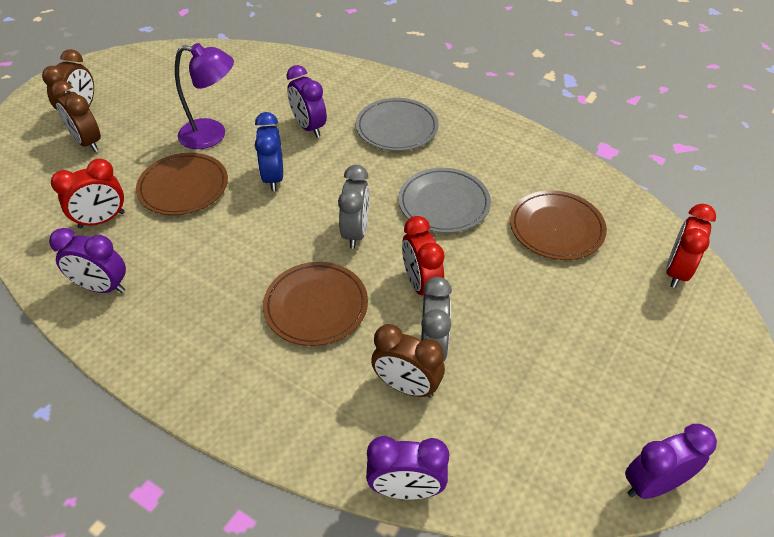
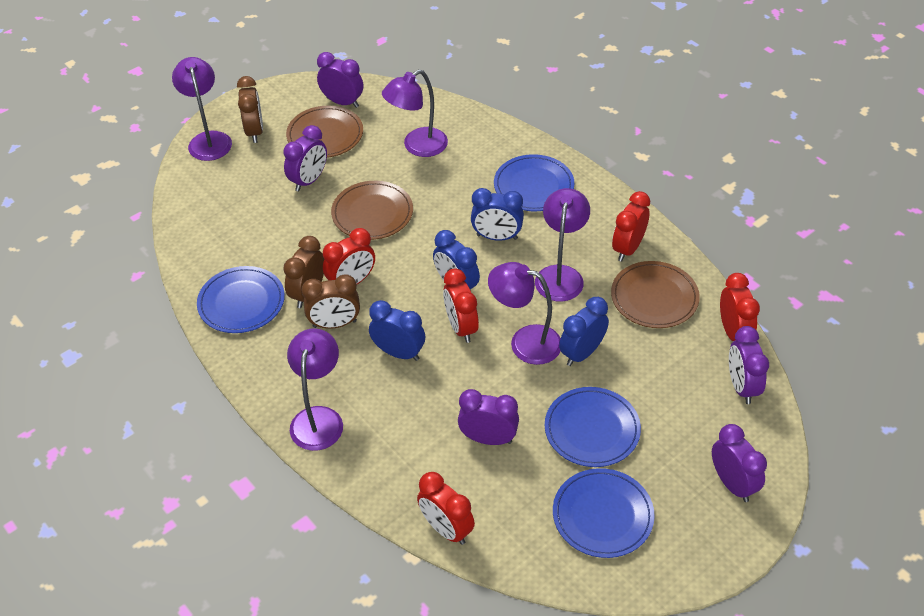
blue clock: 1 -> 4
blue plate: 0 -> 4
grey clock: 2 -> 0
grey plate: 2 -> 0
purple clock: 4 -> 5
purple lamp: 1 -> 5
red clock: 3 -> 5

